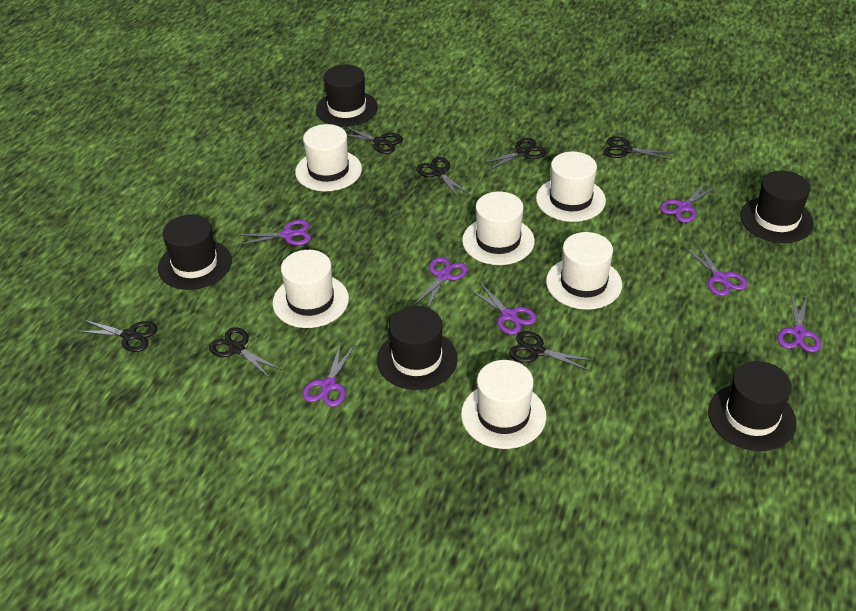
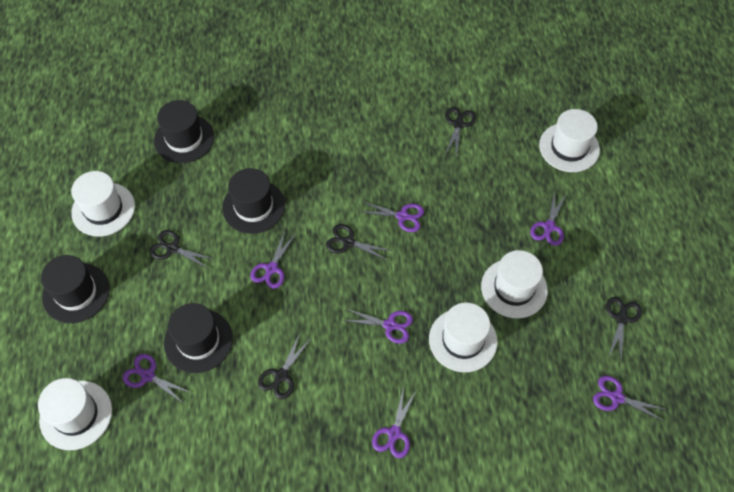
black hat: 5 -> 4
black scissors: 7 -> 5
white hat: 6 -> 5

